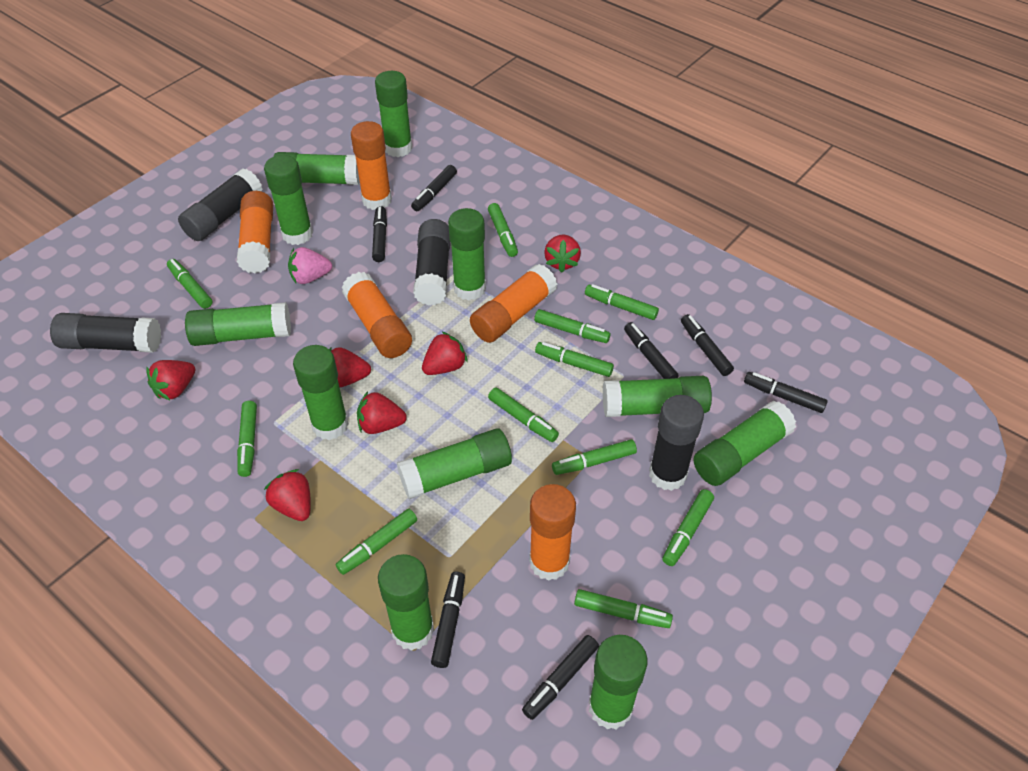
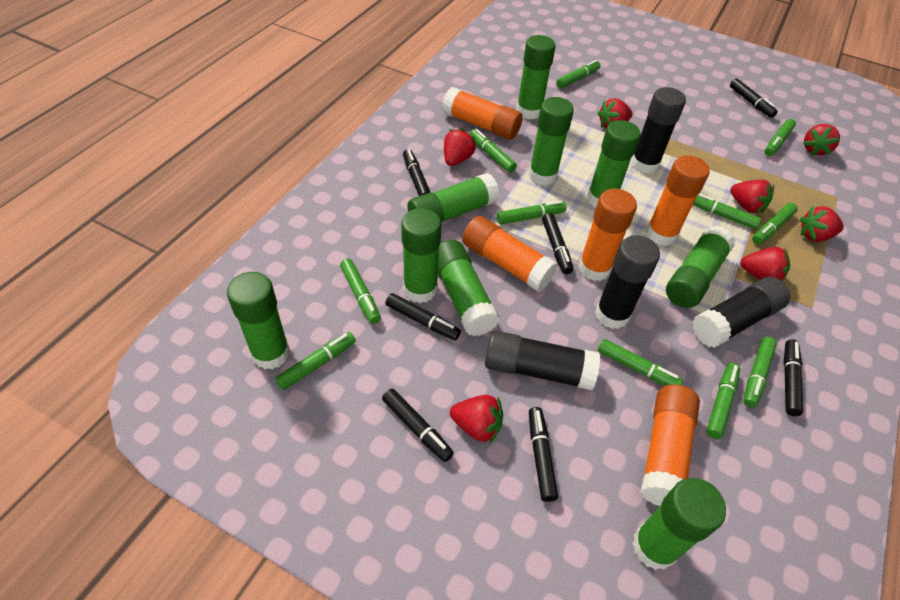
green glue stick: 11 -> 9
pink strawberry: 1 -> 0
red strawberry: 6 -> 7

